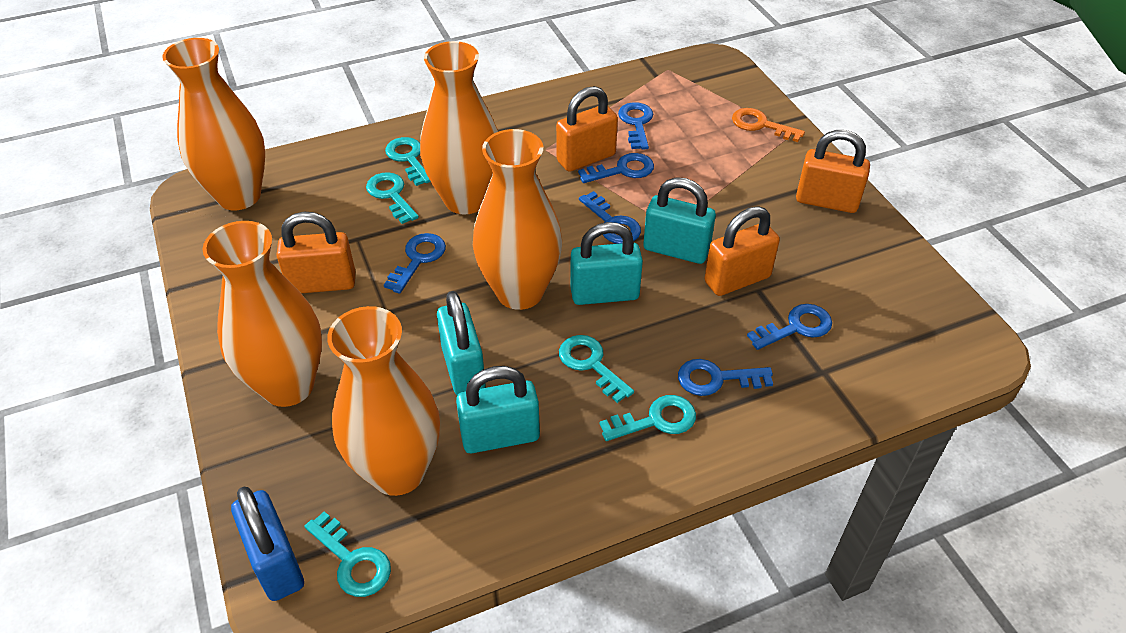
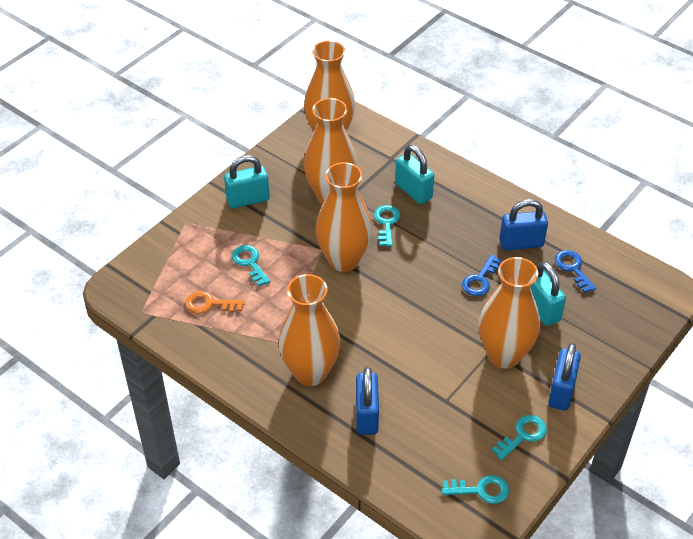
blue key: 6 -> 2
blue padlock: 1 -> 3
orange padlock: 4 -> 0
turquoise key: 5 -> 4
turquoise padlock: 4 -> 3

